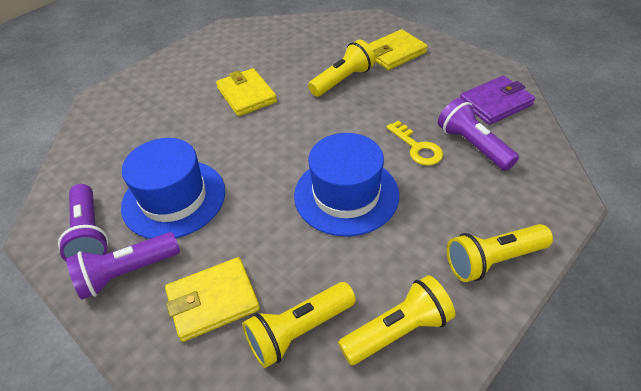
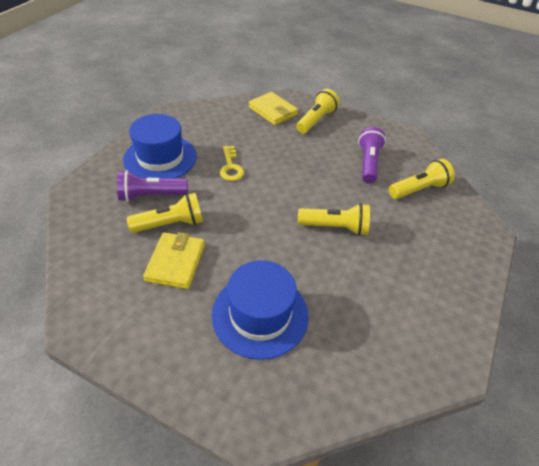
purple flashlight: 3 -> 2
purple wallet: 1 -> 0
yellow wallet: 3 -> 2

